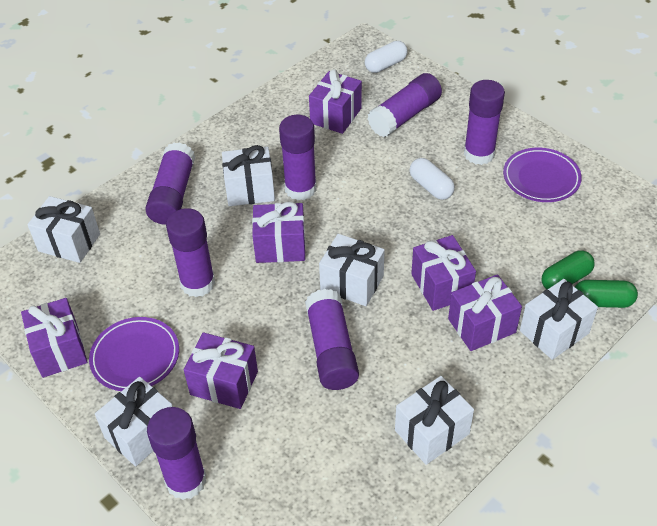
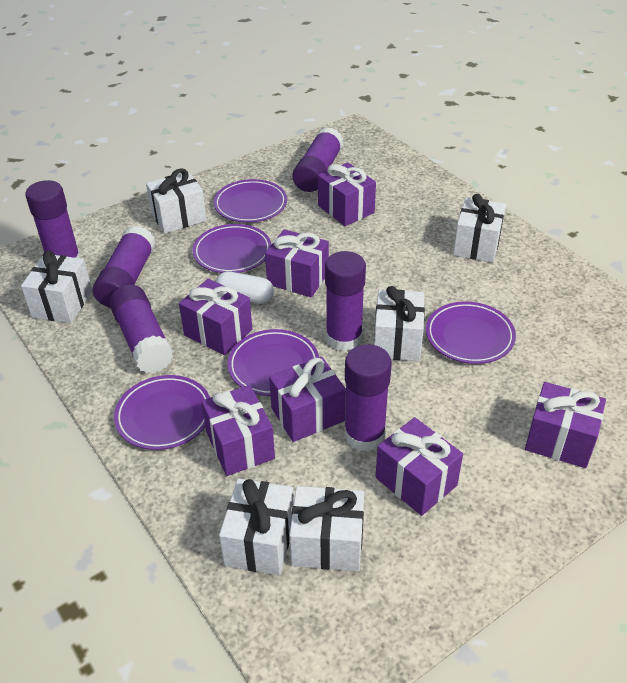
green capsule: 2 -> 0
purple gift: 6 -> 7
purple glue stick: 7 -> 6
purple plate: 2 -> 5
white capsule: 2 -> 1

